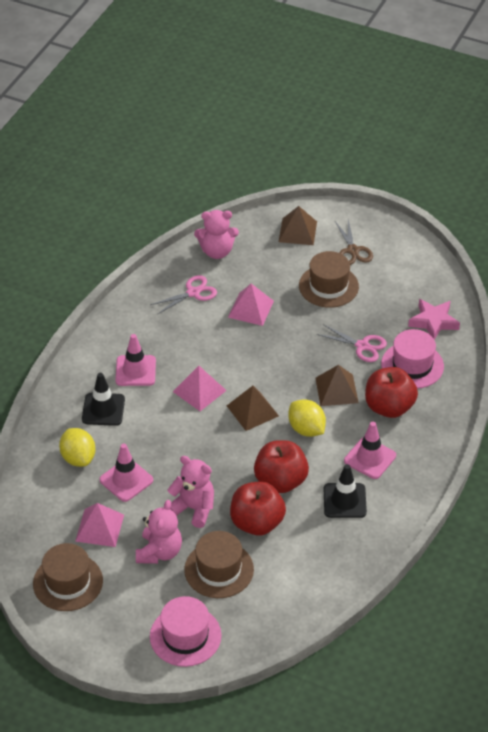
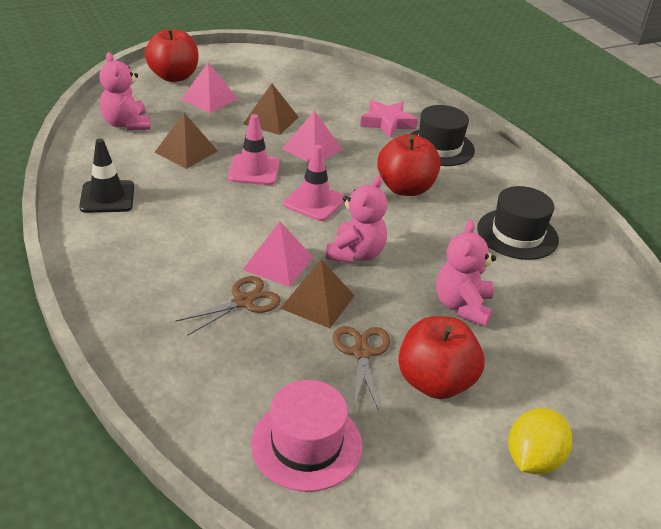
black hat: 0 -> 2
black traffic cone: 2 -> 1
brown hat: 3 -> 0
brown scissors: 1 -> 2
pink hat: 2 -> 1
pink scissors: 2 -> 0
pink traffic cone: 3 -> 2
yellow lemon: 2 -> 1

